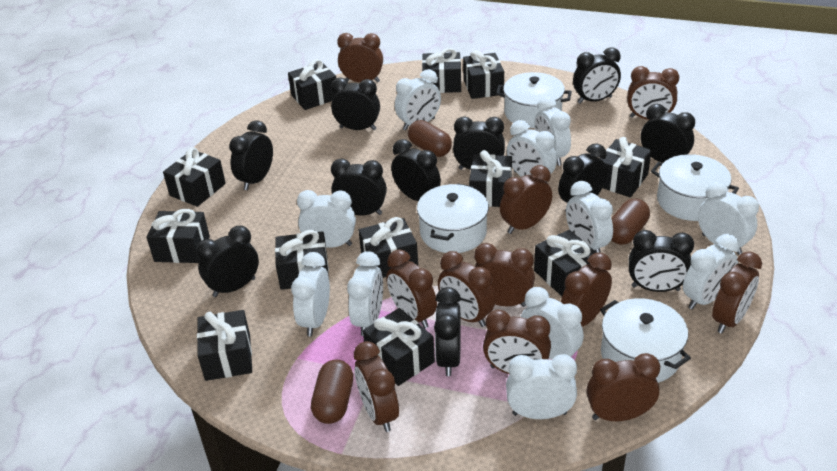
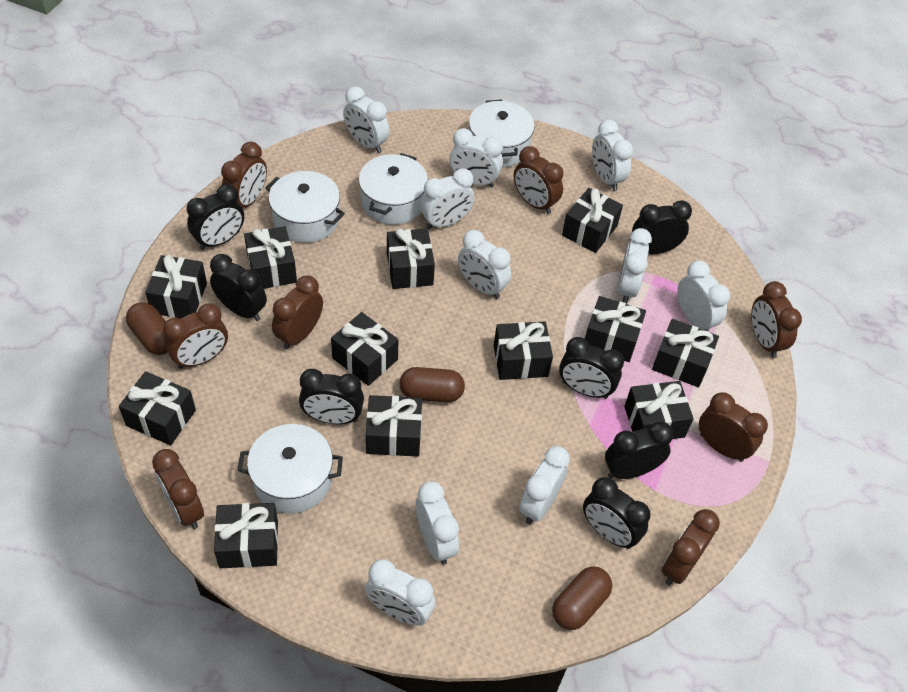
black clock: 11 -> 7
brown clock: 11 -> 8
white clock: 11 -> 10

